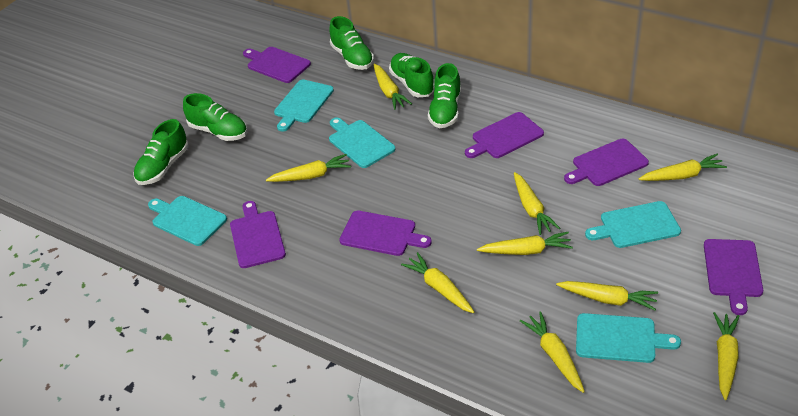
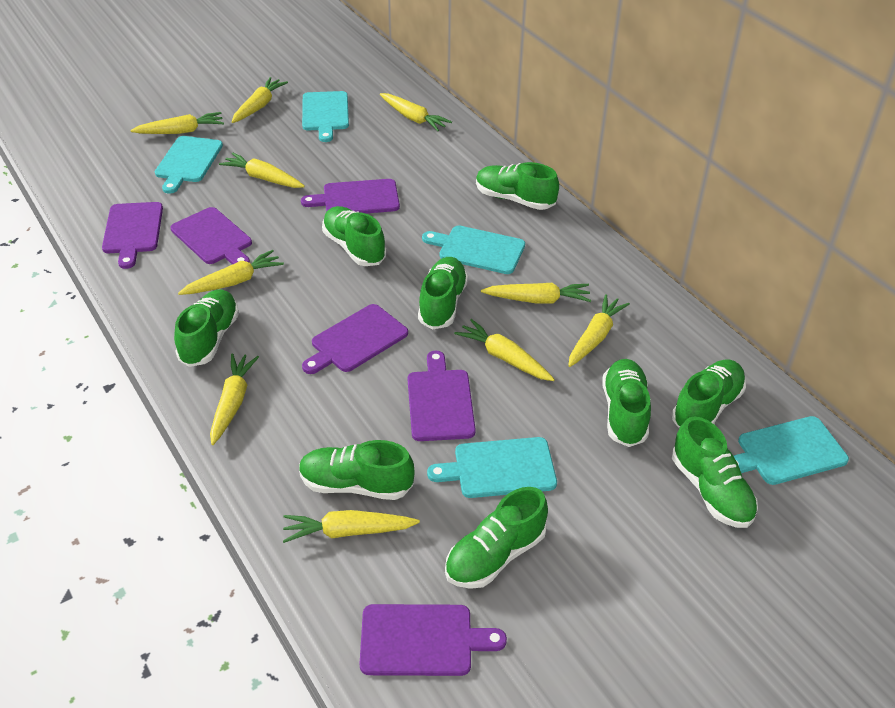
green shoe: 5 -> 9
yellow carrot: 9 -> 10

